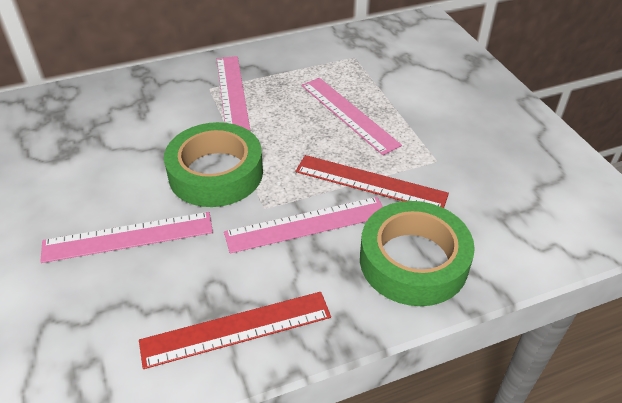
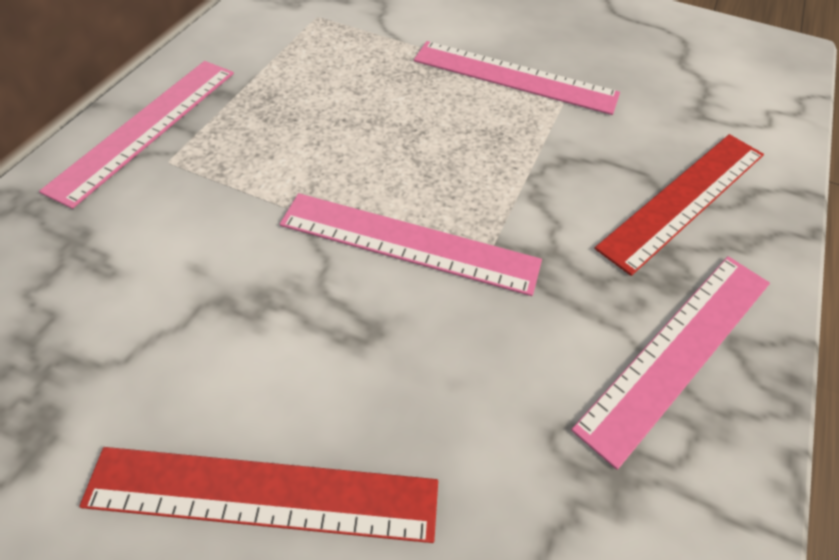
green tape: 2 -> 0

